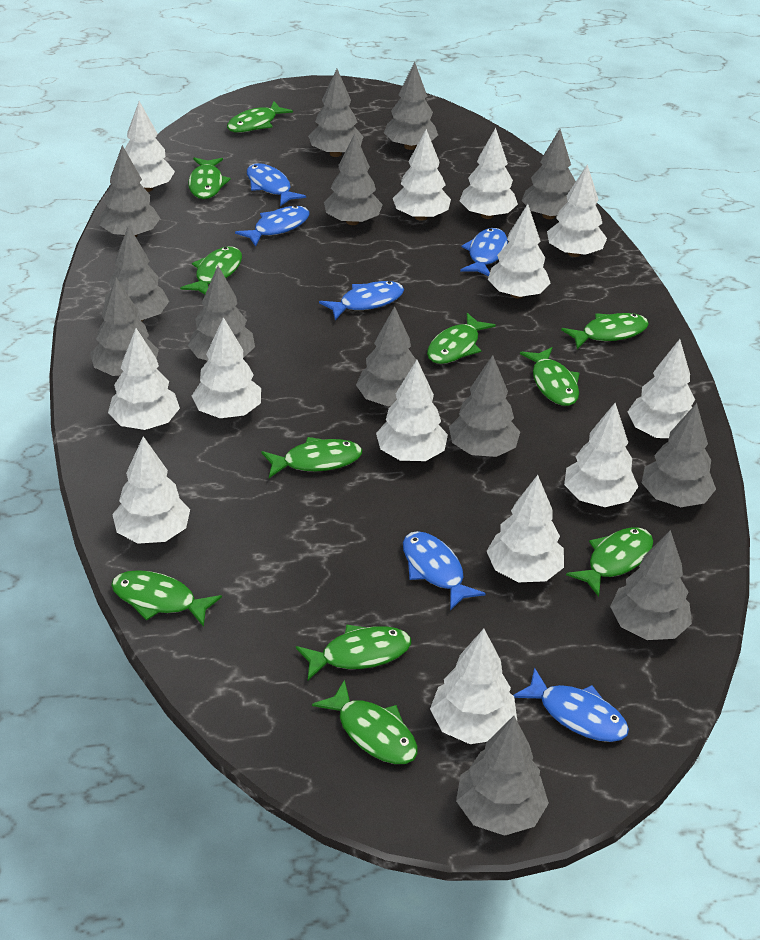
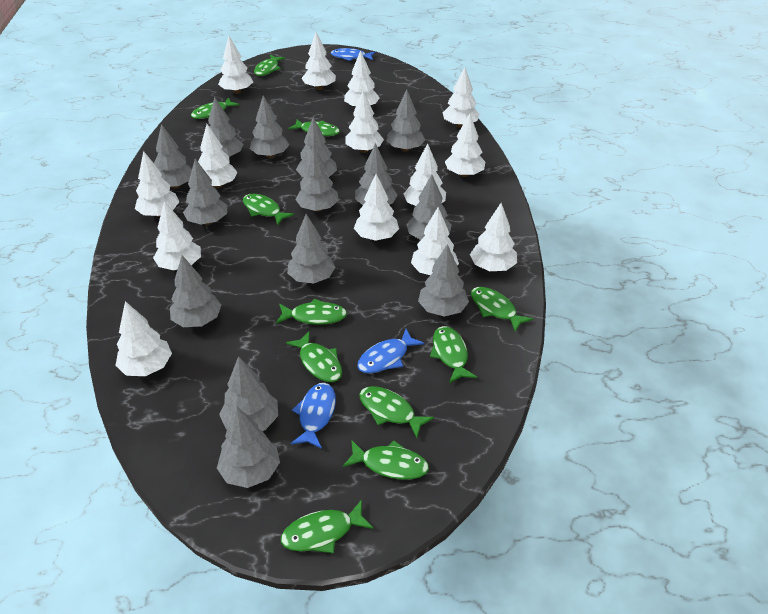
blue fish: 6 -> 3
grey tree: 13 -> 14
white tree: 13 -> 14

